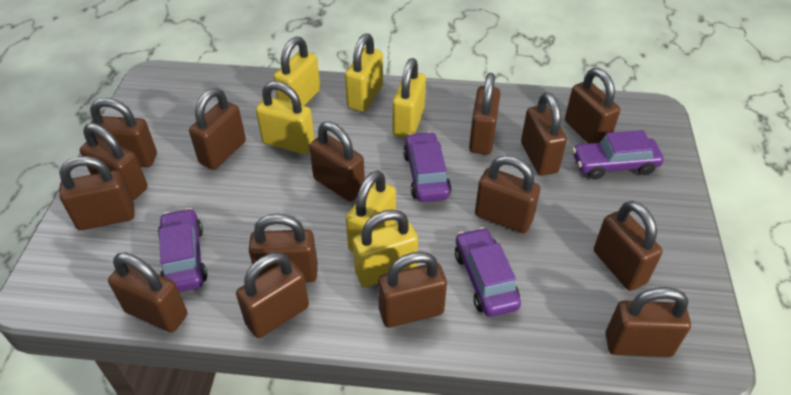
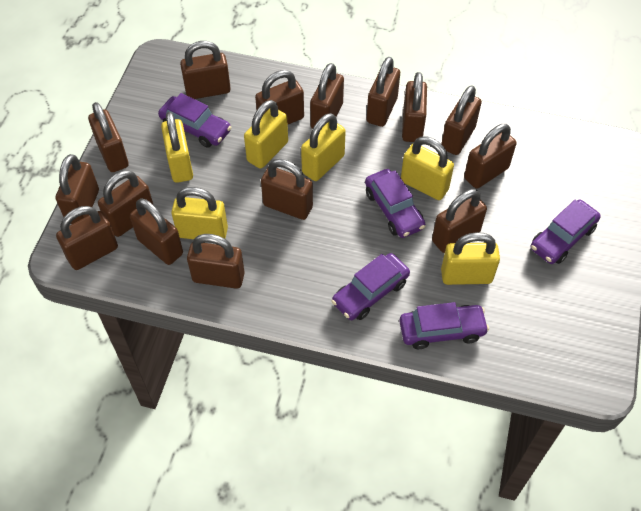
purple car: 4 -> 5

